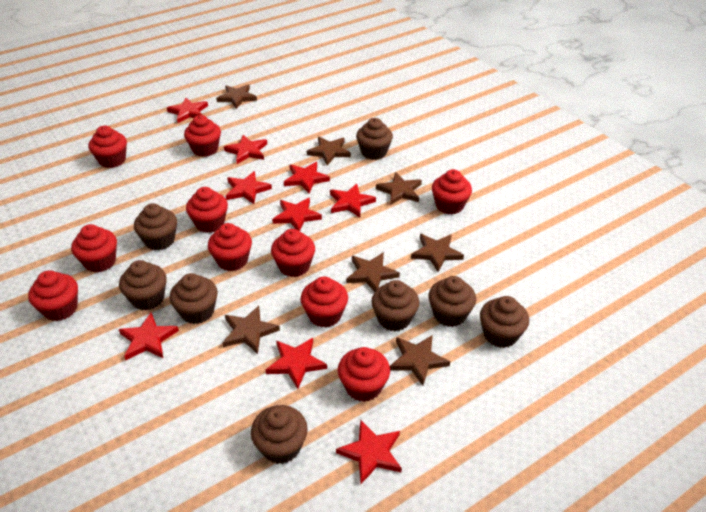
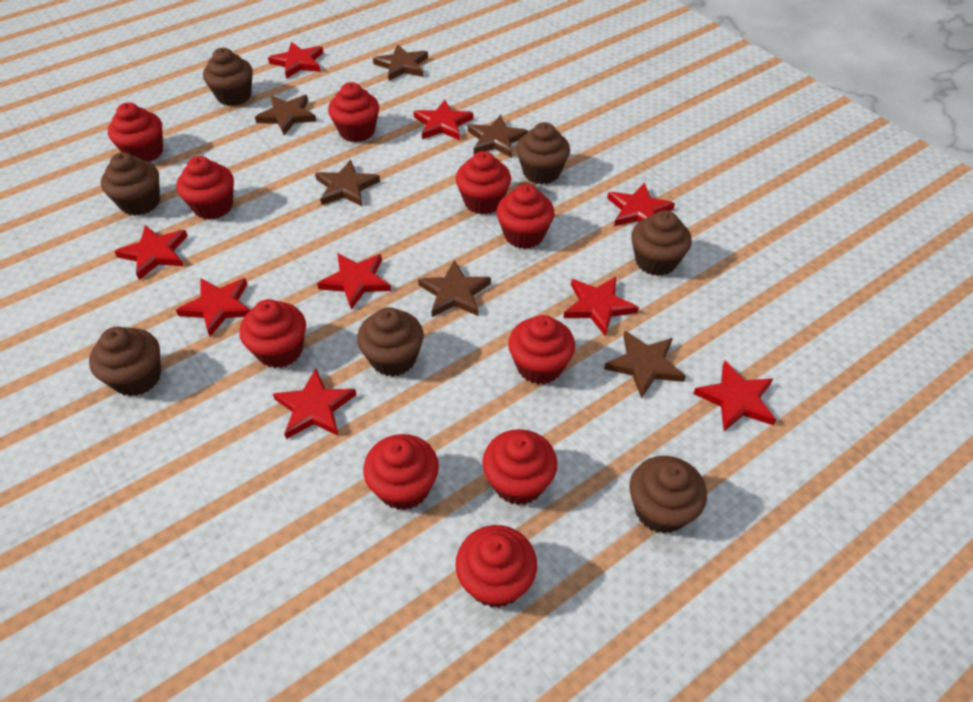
brown cupcake: 8 -> 7
brown star: 7 -> 6

